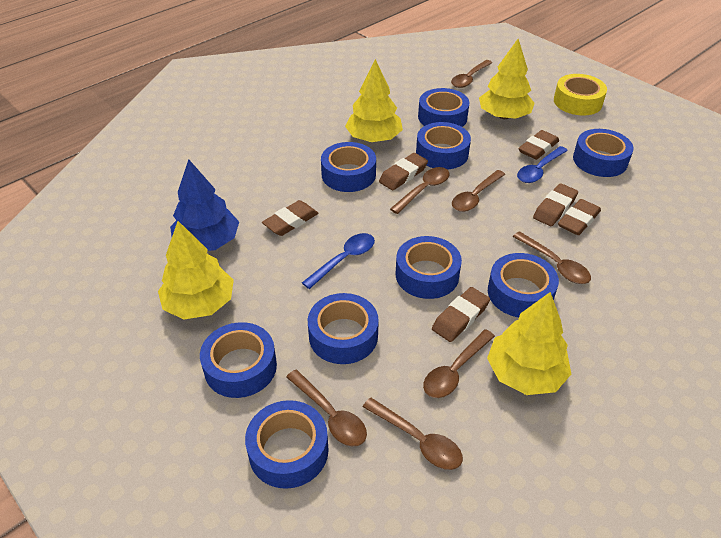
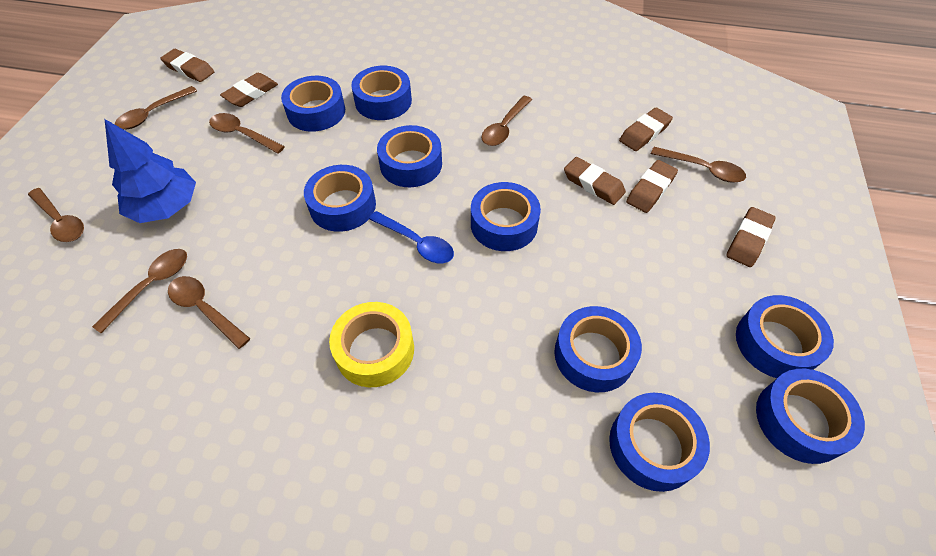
blue spoon: 2 -> 1
yellow tree: 4 -> 0

